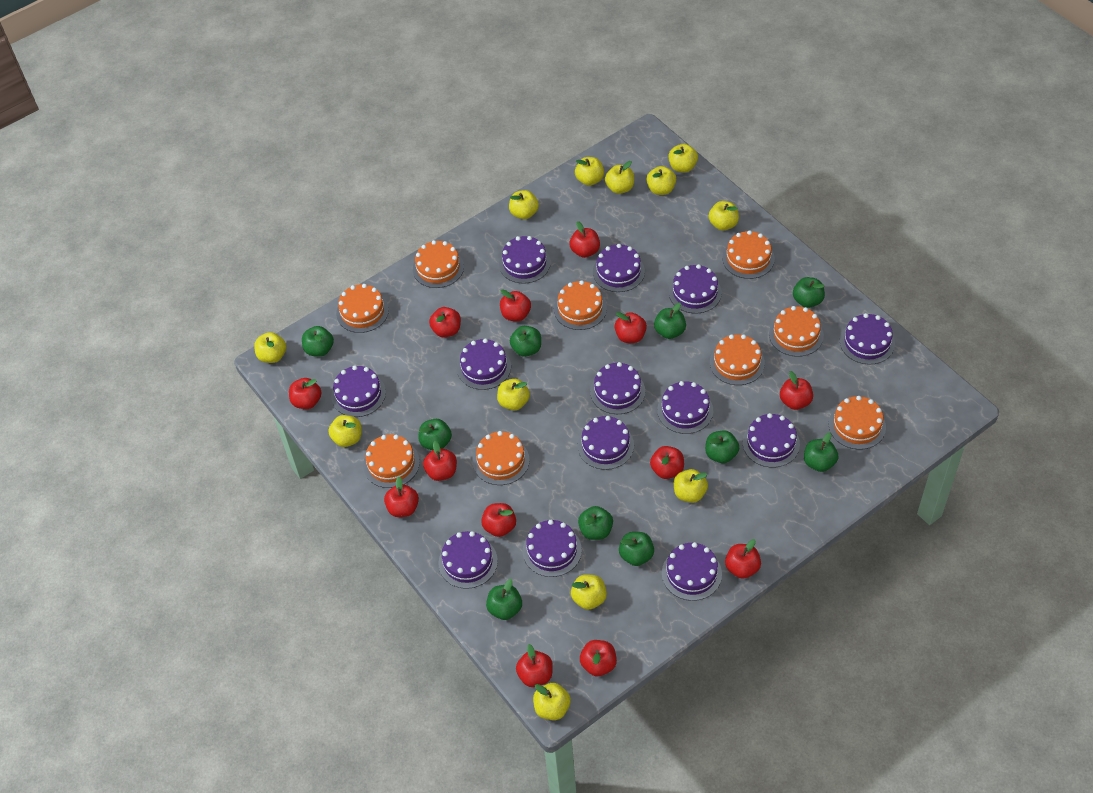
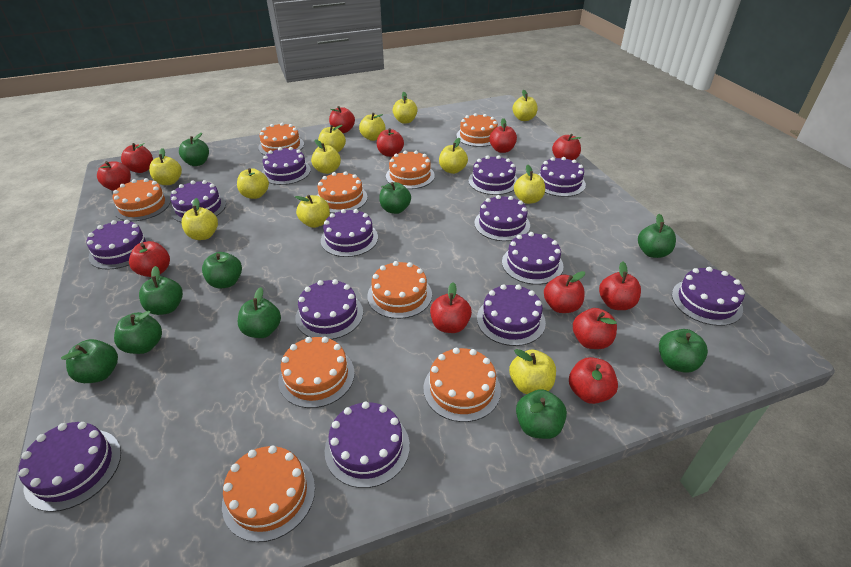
red apple: 13 -> 12

